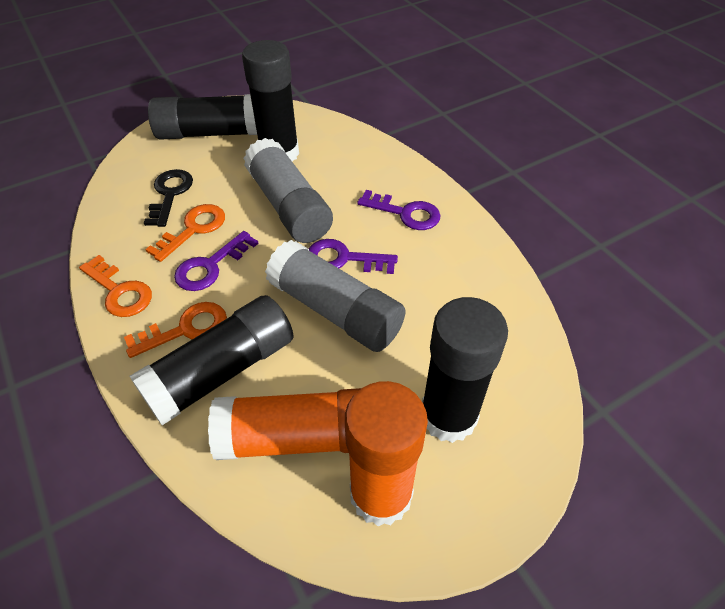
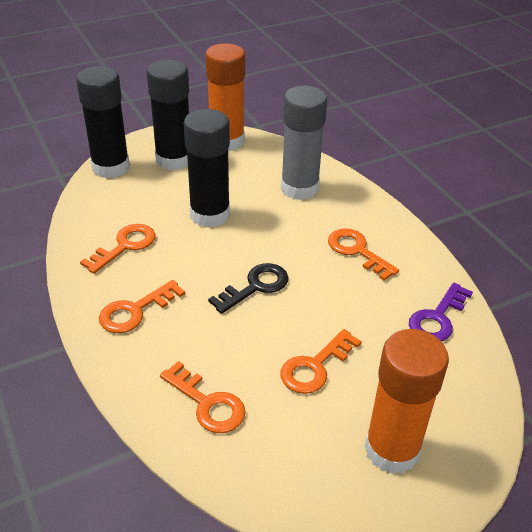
black glue stick: 4 -> 3
grey glue stick: 2 -> 1
orange key: 3 -> 5
purple key: 3 -> 1

